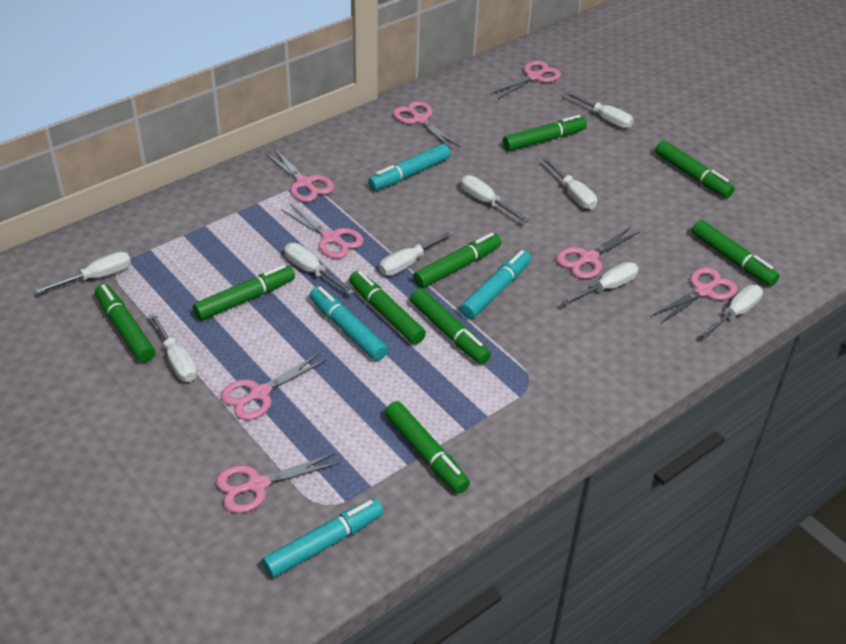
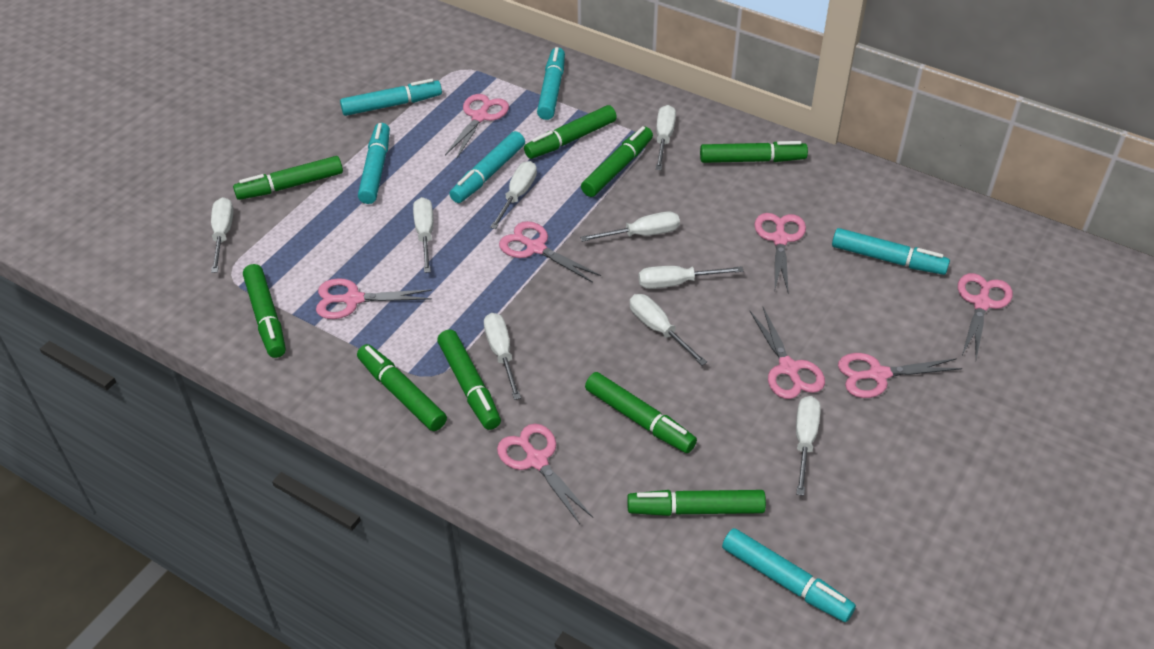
turquoise marker: 4 -> 6

